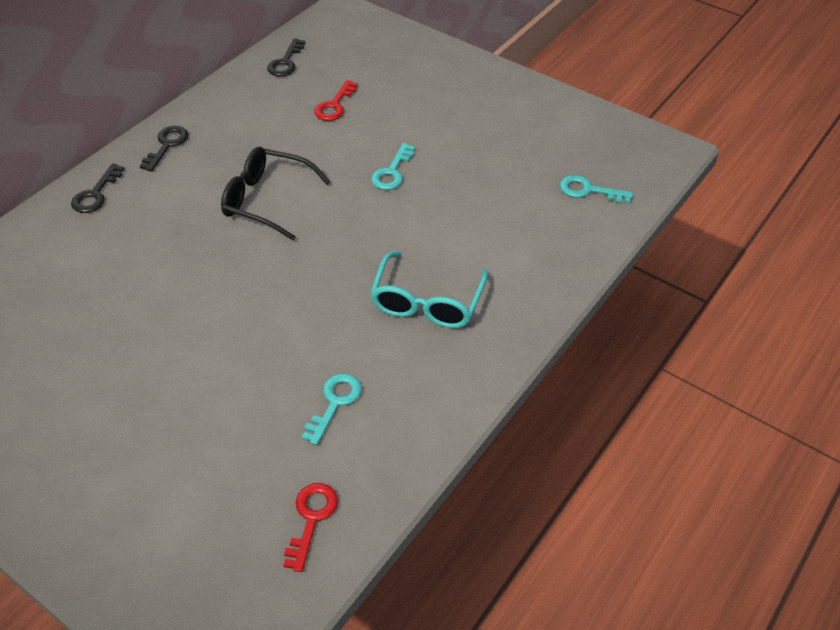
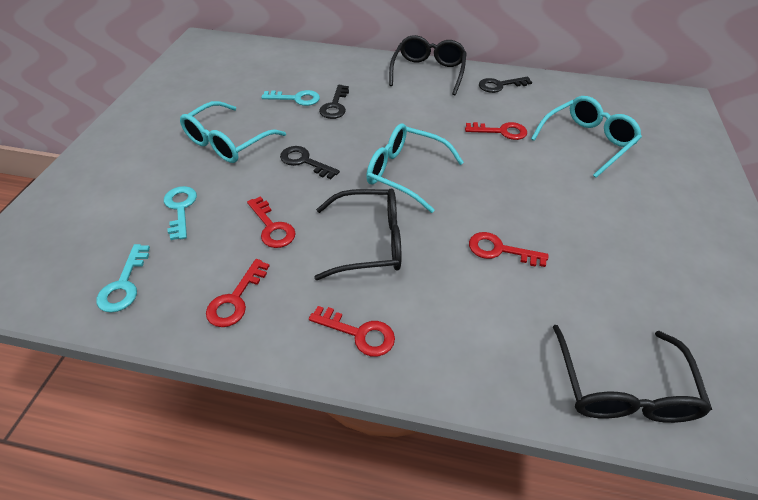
black glasses: 1 -> 3
red key: 2 -> 5
turquoise glasses: 1 -> 3

